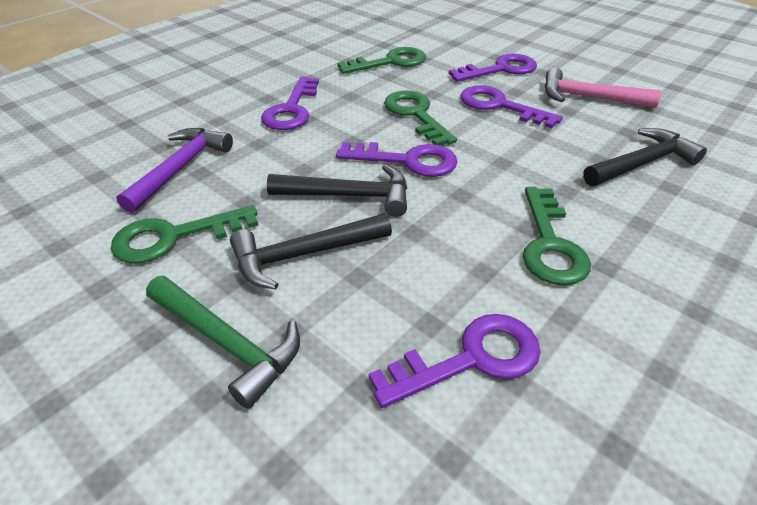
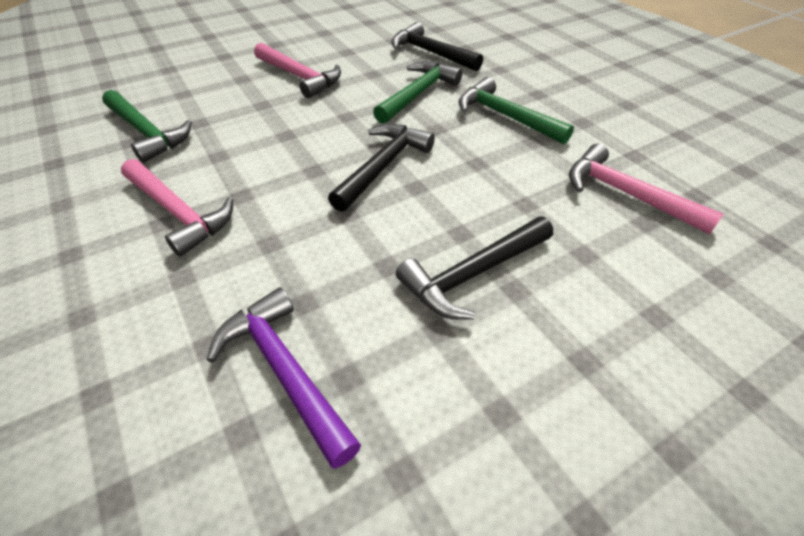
green hammer: 1 -> 3
green key: 4 -> 0
pink hammer: 1 -> 3
purple key: 5 -> 0

